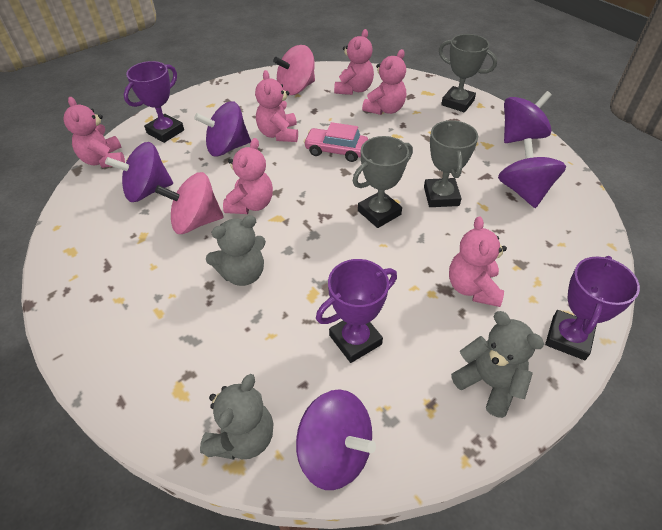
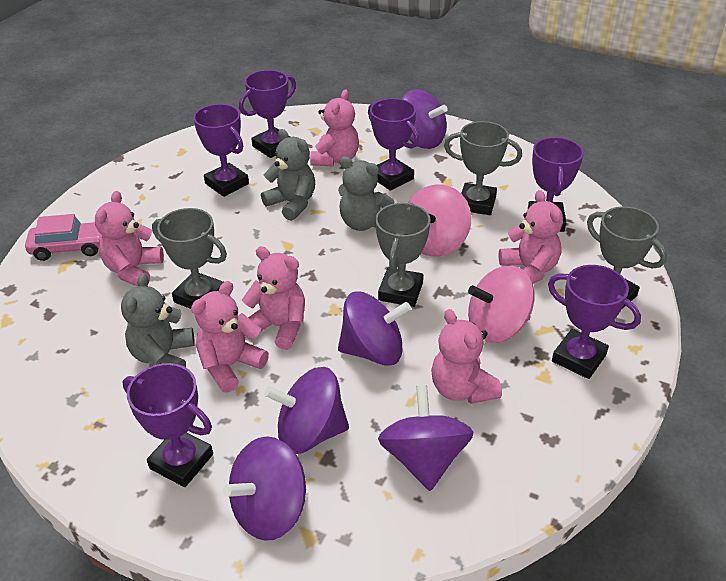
grey trophy: 3 -> 4
purple trophy: 3 -> 6

